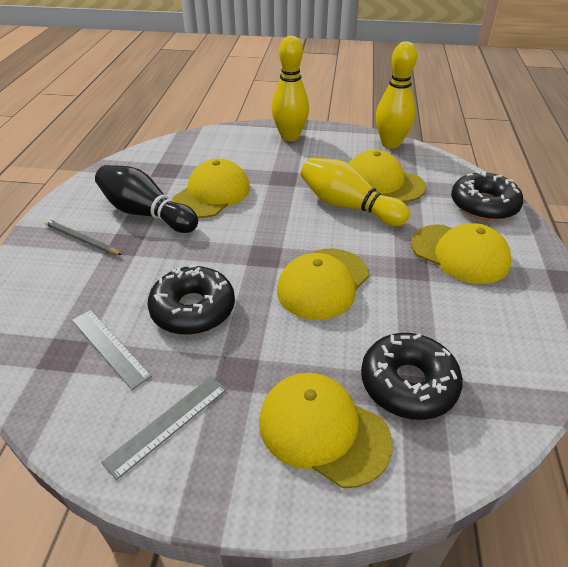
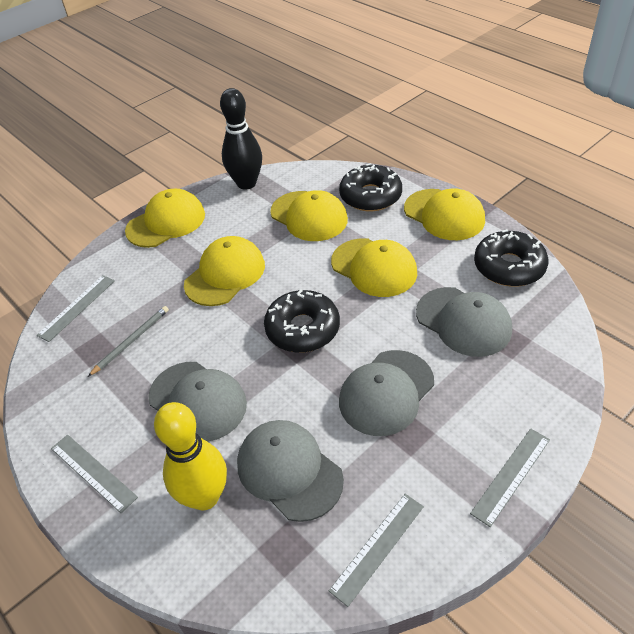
grey cap: 0 -> 4
grey ruler: 2 -> 4
yellow bowling pin: 3 -> 1

